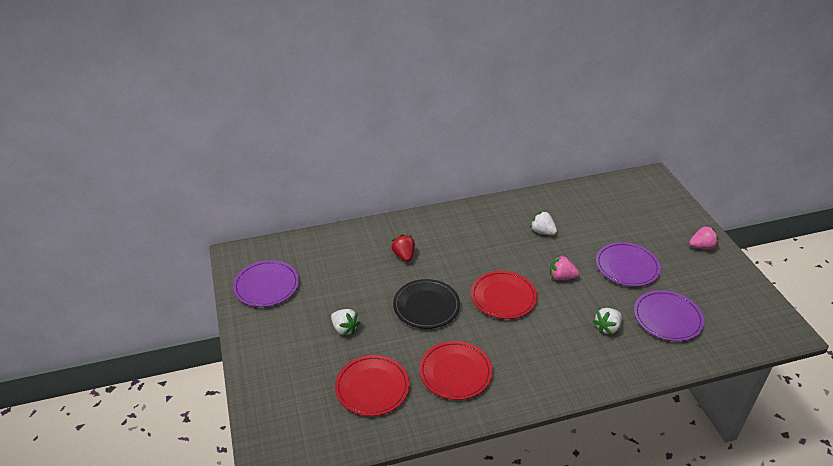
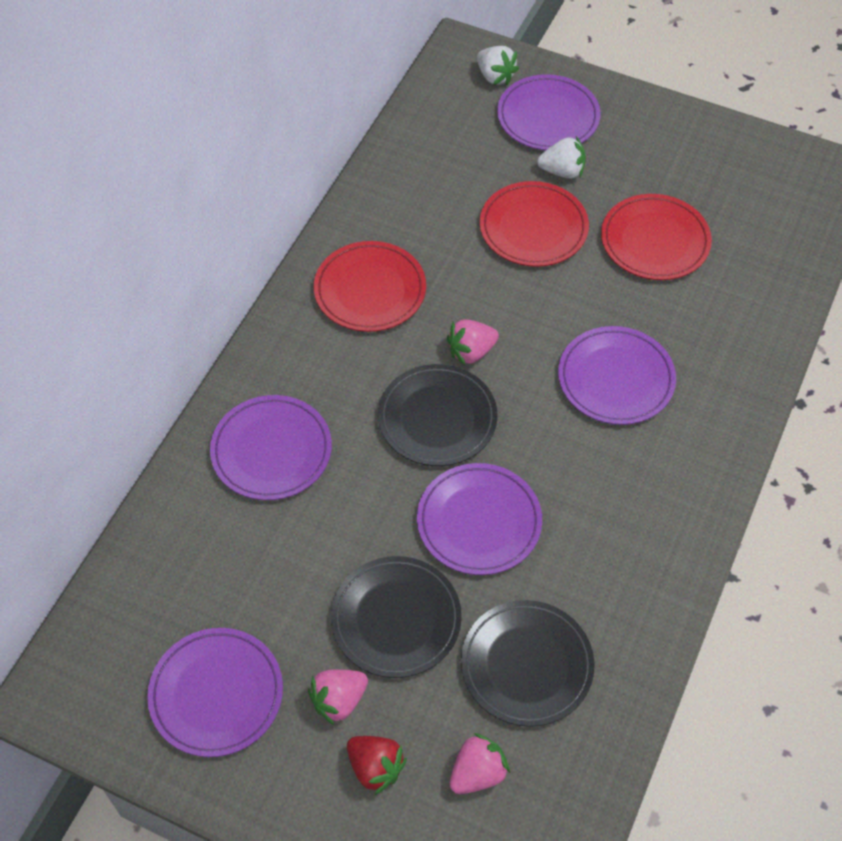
black plate: 1 -> 3
pink strawberry: 2 -> 3
purple plate: 3 -> 5
white strawberry: 3 -> 2

